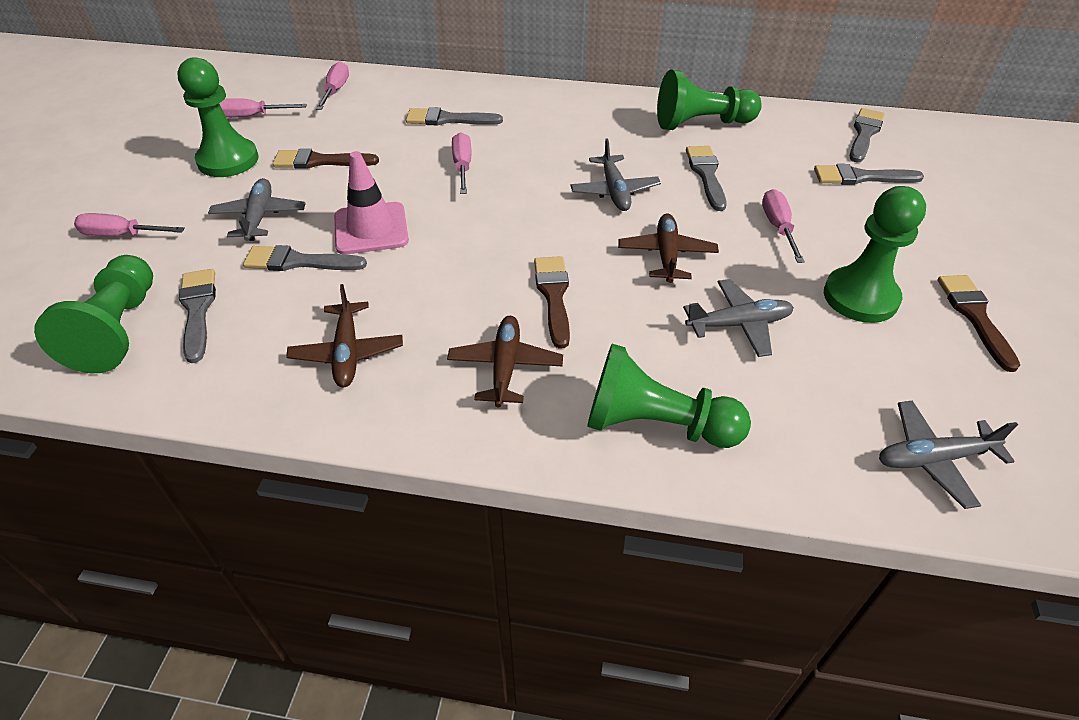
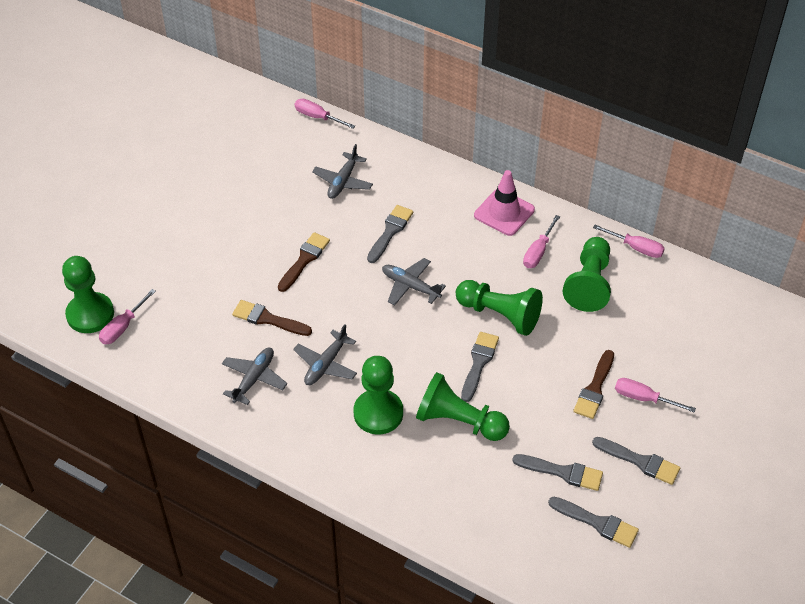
brown plane: 3 -> 0
grey brush: 6 -> 5

